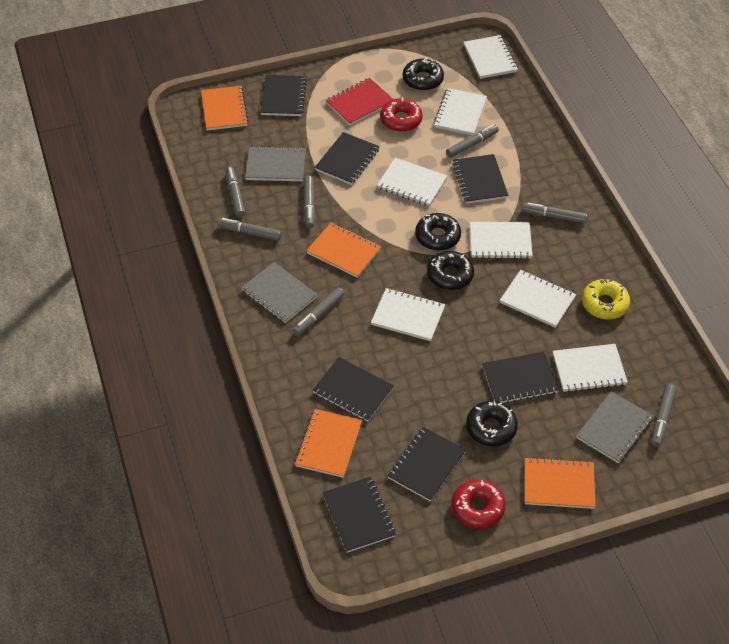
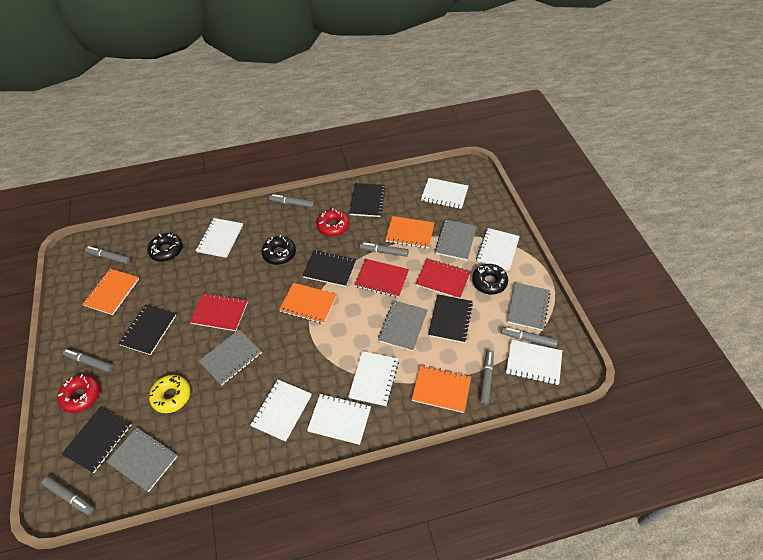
black donut: 4 -> 3
black notebook: 7 -> 5
grey notebook: 3 -> 5
red notebook: 1 -> 3

